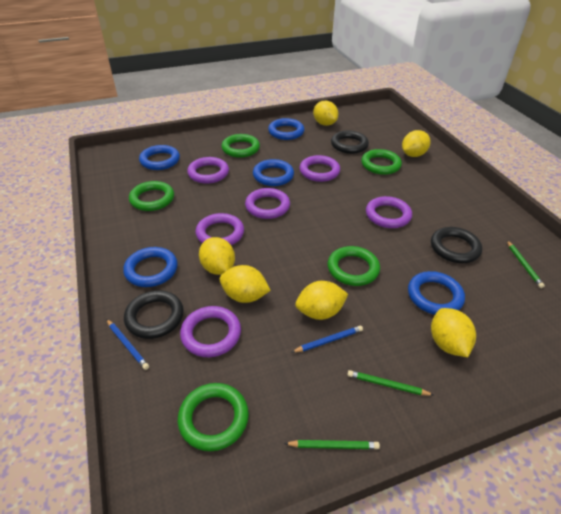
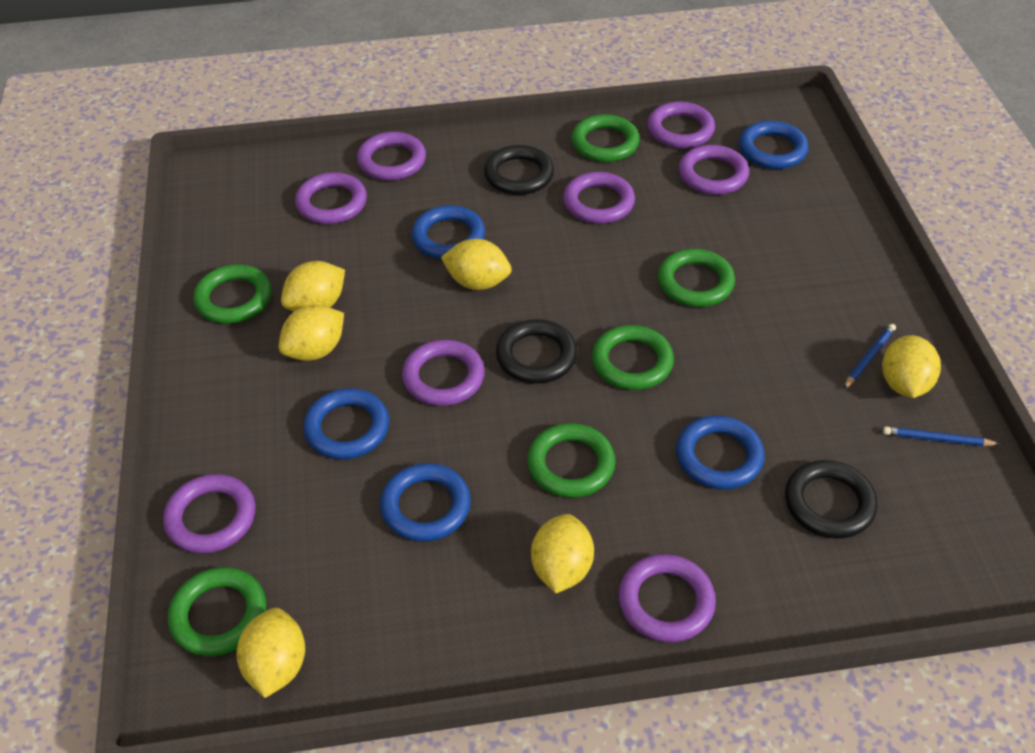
green pencil: 3 -> 0
green ring: 5 -> 6
purple ring: 6 -> 8

